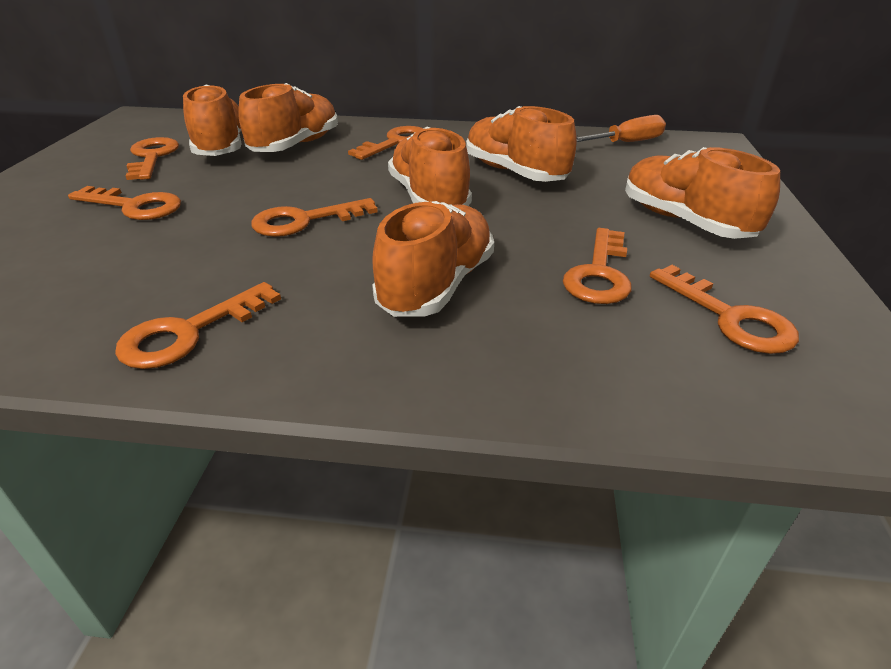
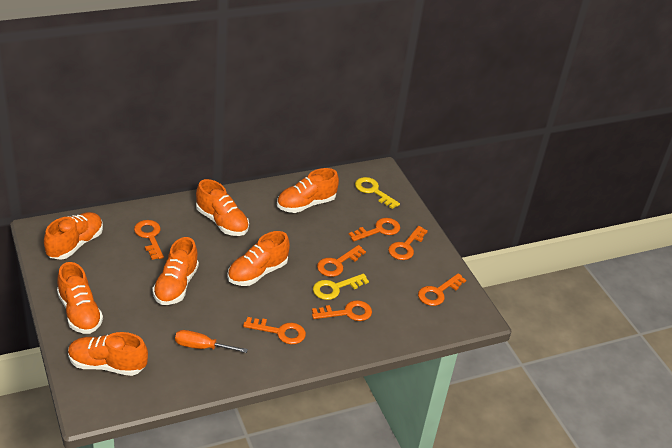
orange shoe: 6 -> 7
yellow key: 0 -> 2

